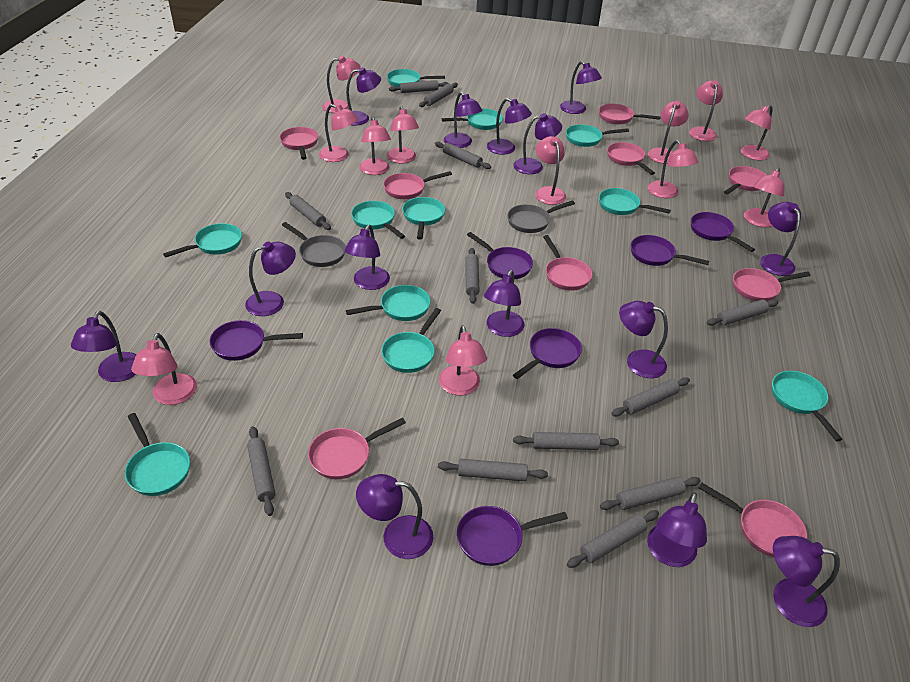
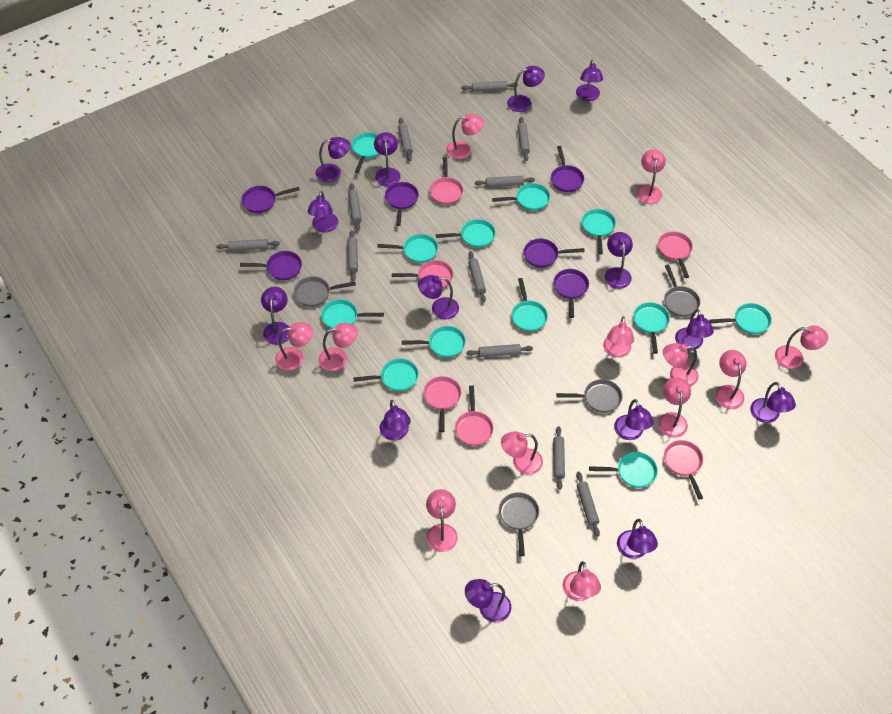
grey pan: 2 -> 4
grey rolling pin: 12 -> 11
pink pan: 9 -> 6
turquoise pan: 11 -> 12

